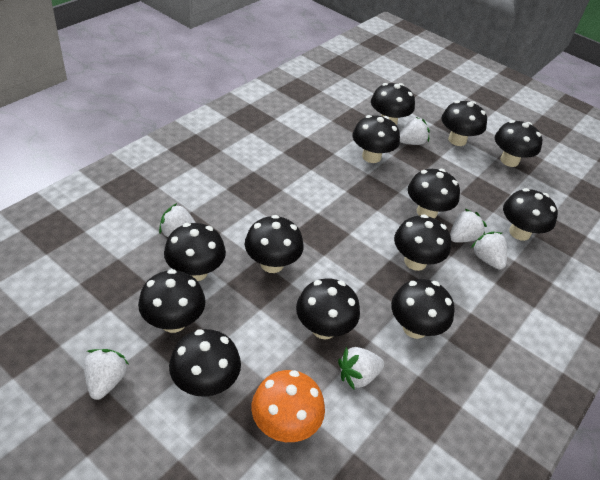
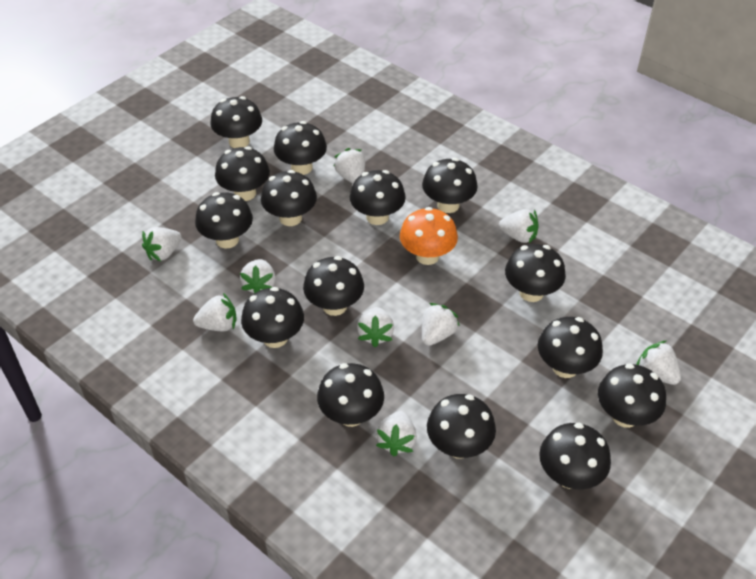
black mushroom: 13 -> 15
white strawberry: 6 -> 9

